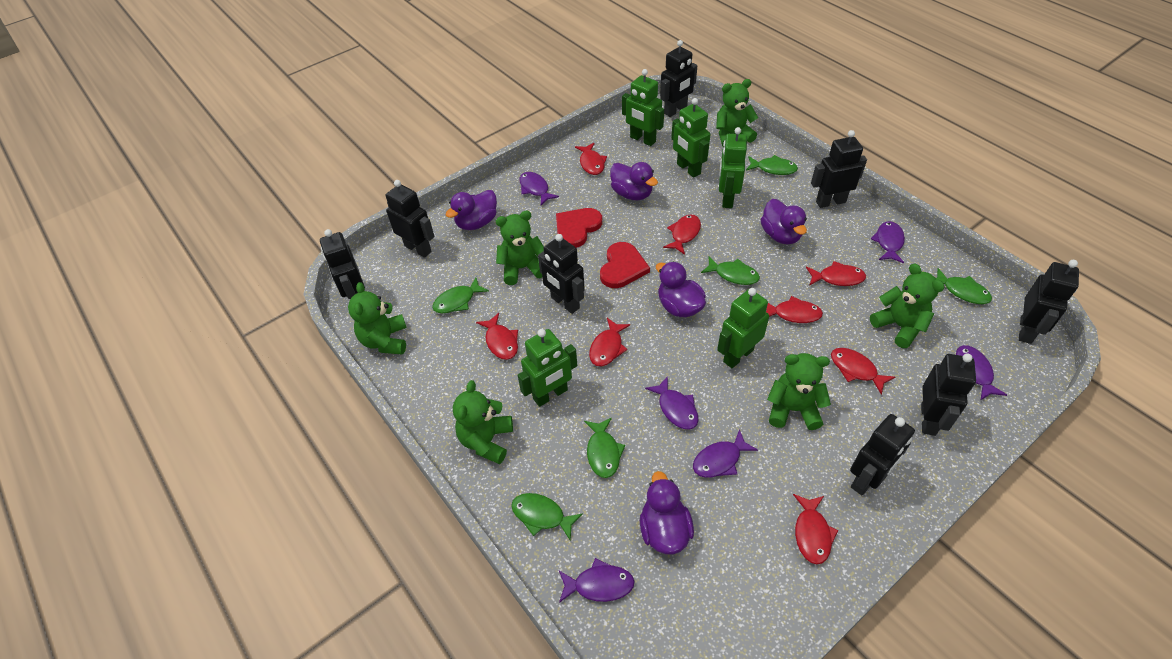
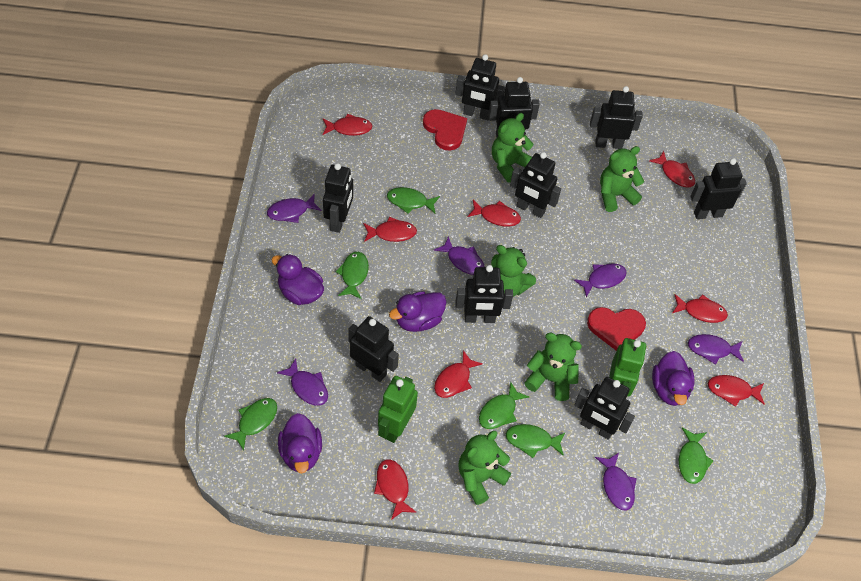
black robot: 8 -> 9
green robot: 5 -> 2
green teddy bear: 6 -> 5
purple duck: 5 -> 4

